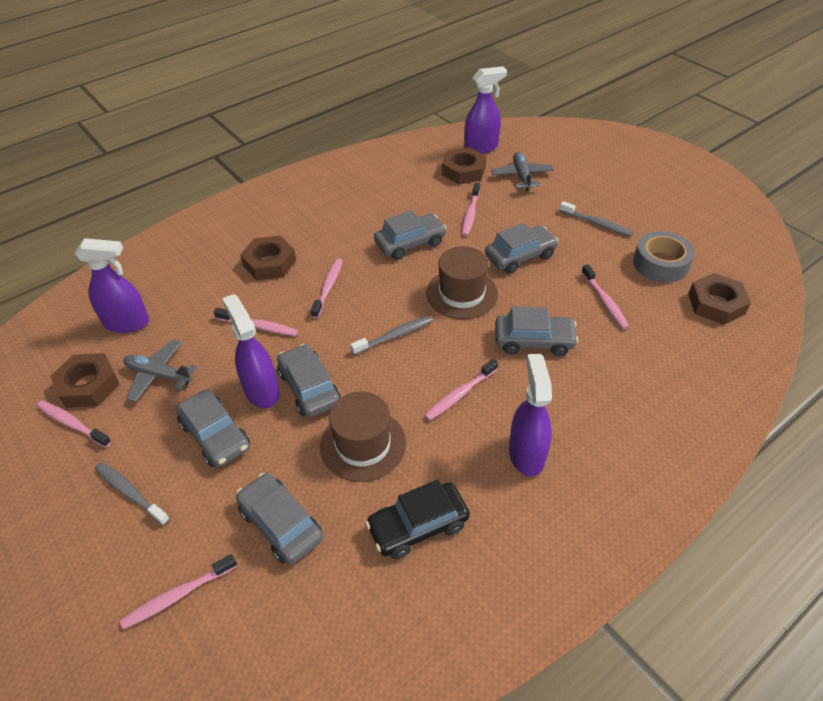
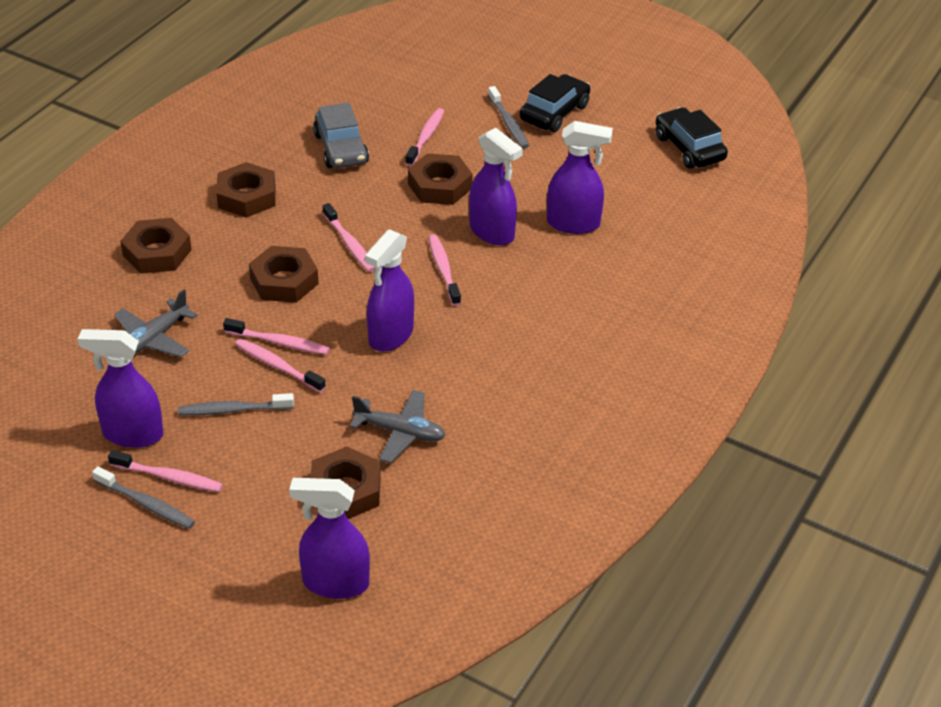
black car: 1 -> 2
brown hat: 2 -> 0
brown nut: 4 -> 5
grey car: 6 -> 1
grey tape: 1 -> 0
pink toothbrush: 7 -> 6
purple spray bottle: 4 -> 5

